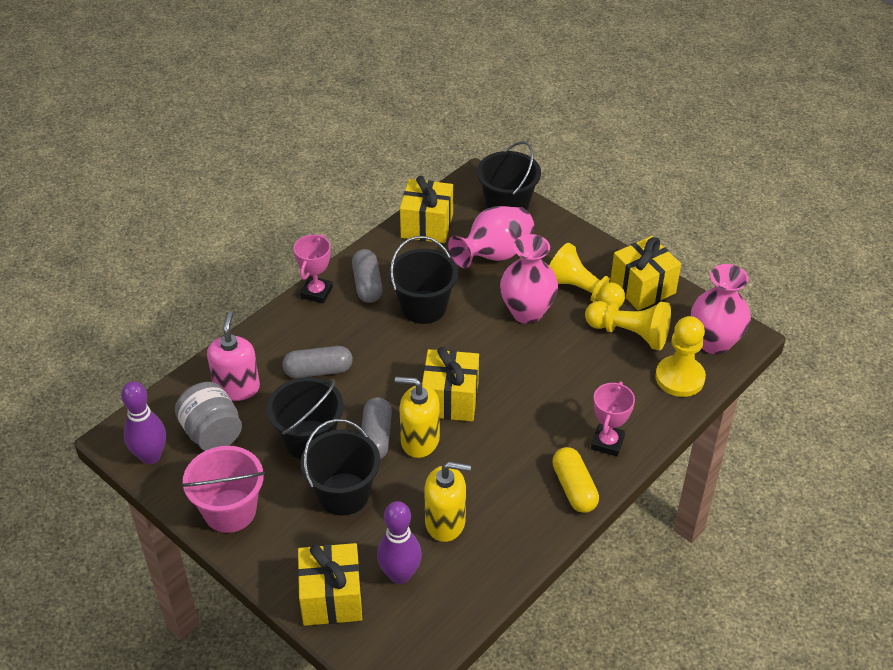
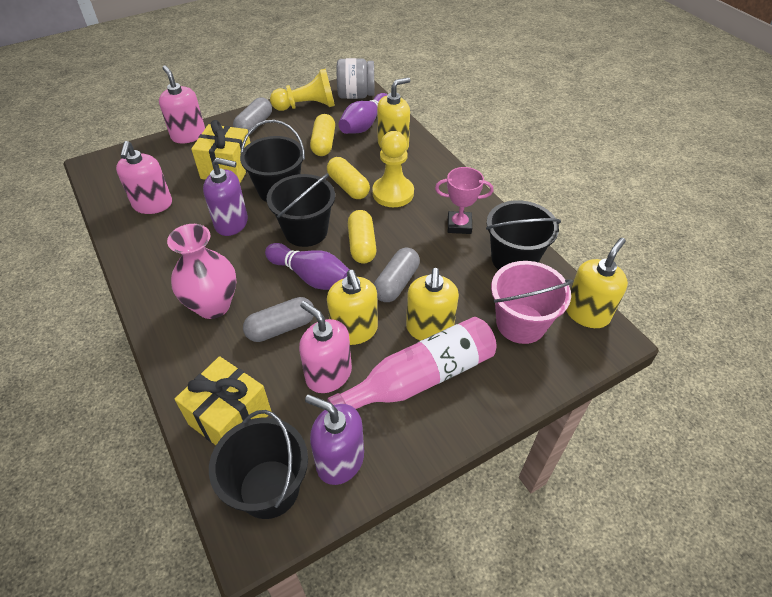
pink bottle: 0 -> 1
pink soap dispenser: 1 -> 3
pink trophy: 2 -> 1
pink vase: 3 -> 1
purple soap dispenser: 0 -> 2
yellow capsule: 1 -> 3
yellow gift: 4 -> 2
yellow pawn: 3 -> 2
yellow soap dispenser: 2 -> 4

